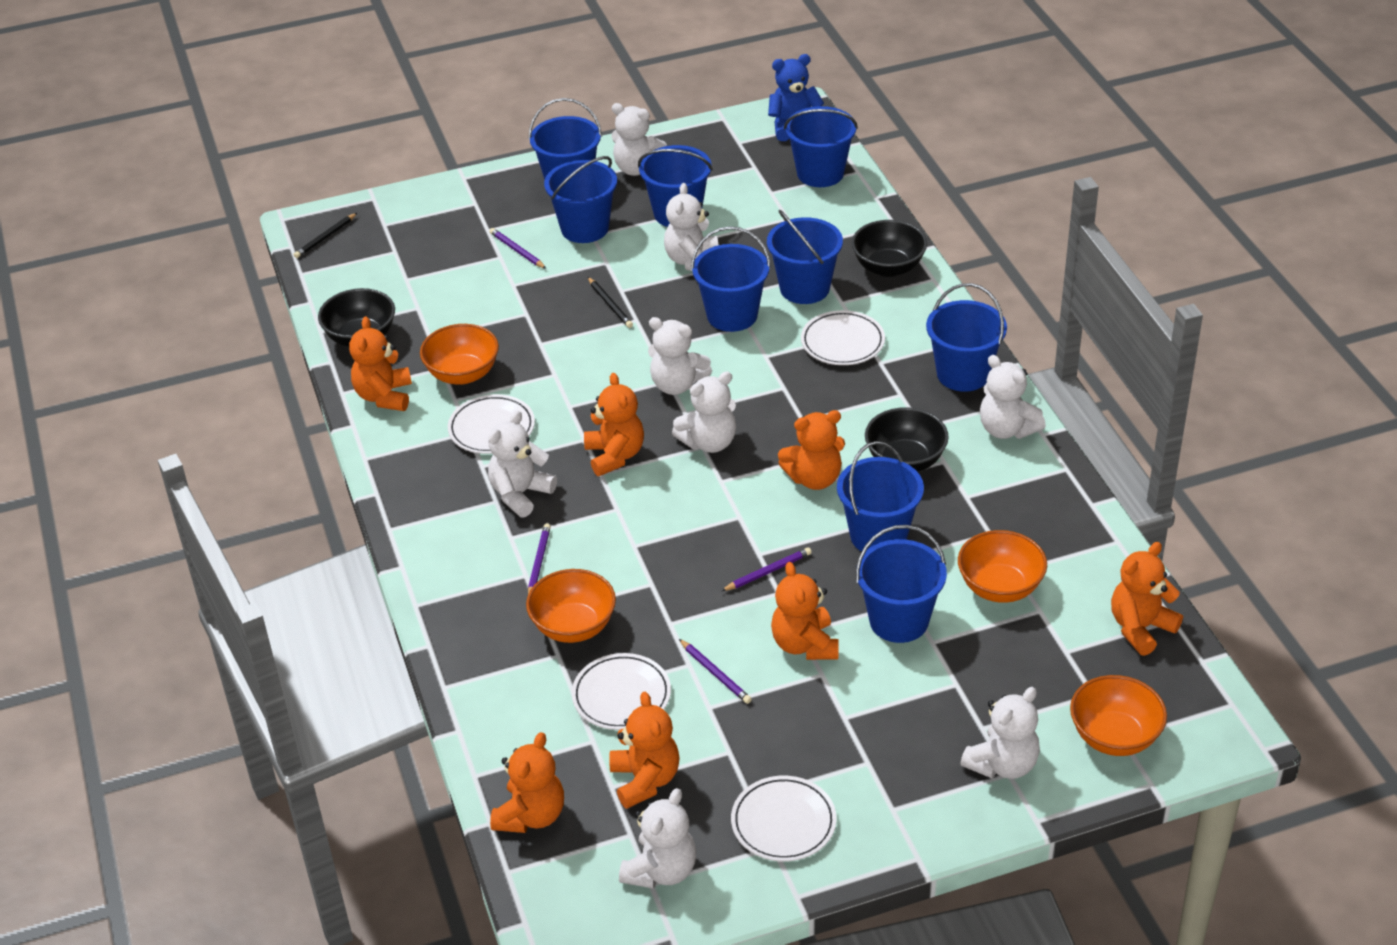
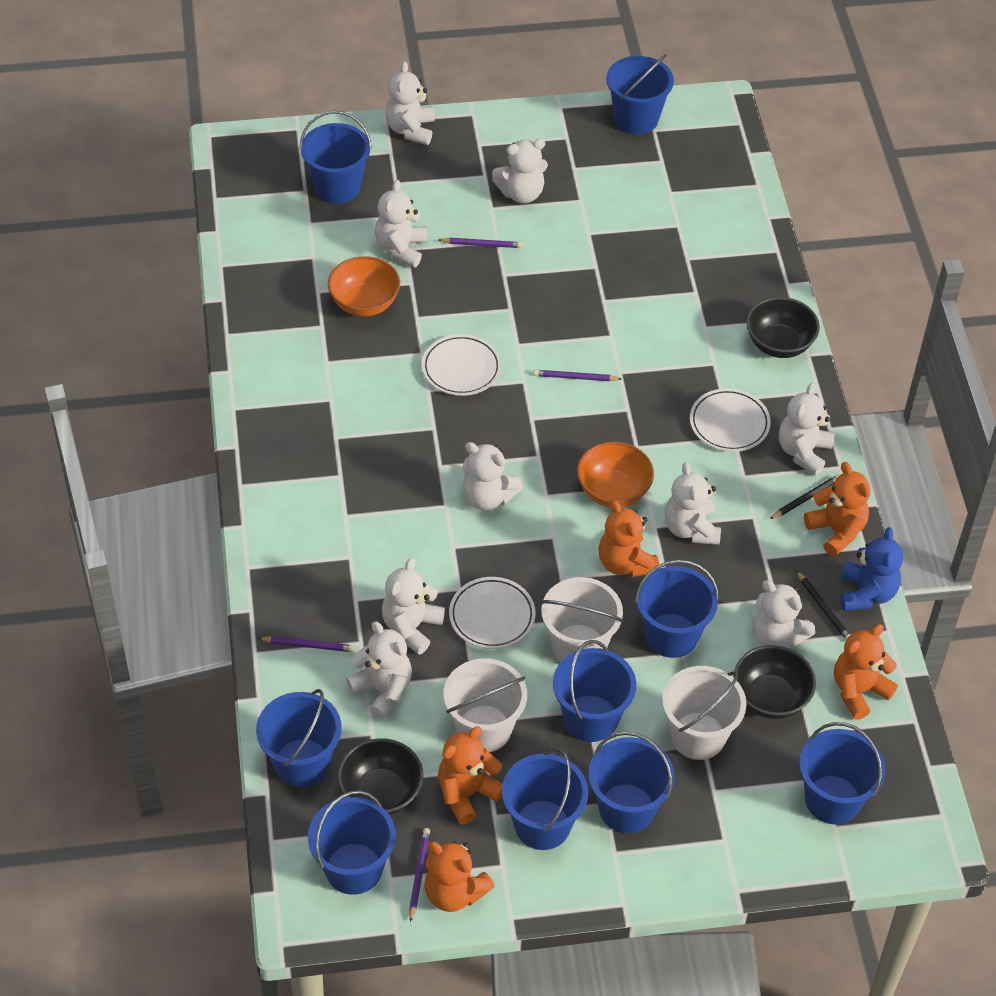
orange bowl: 4 -> 2
orange teddy bear: 7 -> 5
white bucket: 0 -> 3
white plate: 4 -> 3
white teddy bear: 8 -> 9

